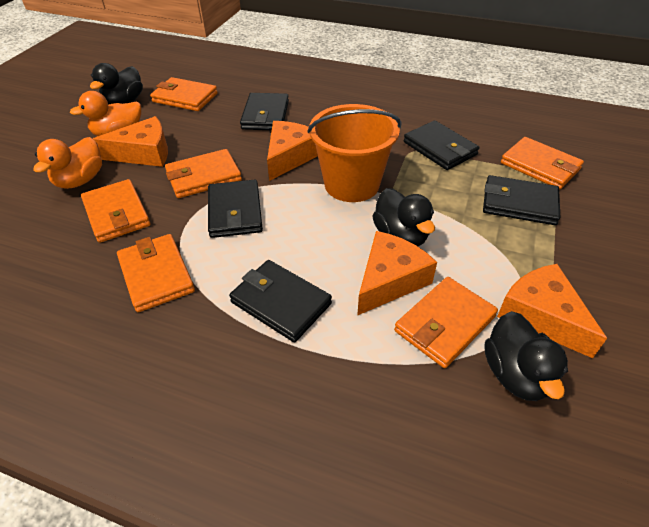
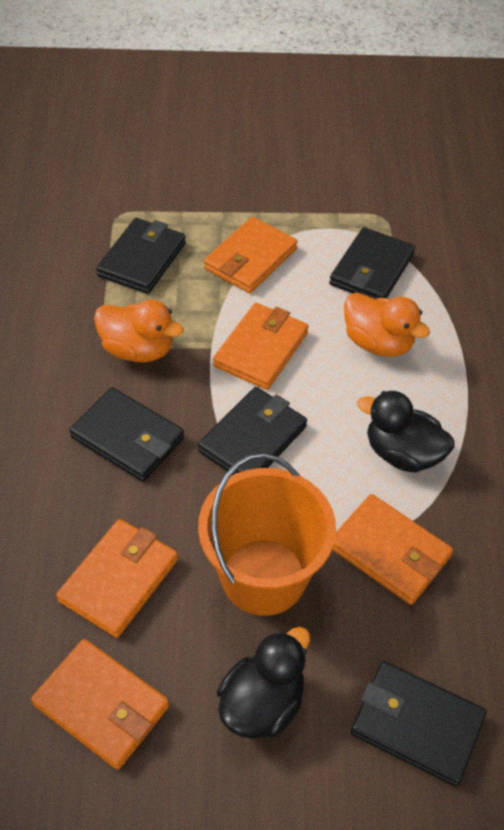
black duck: 3 -> 2
orange cheese: 4 -> 0
orange wallet: 6 -> 5

